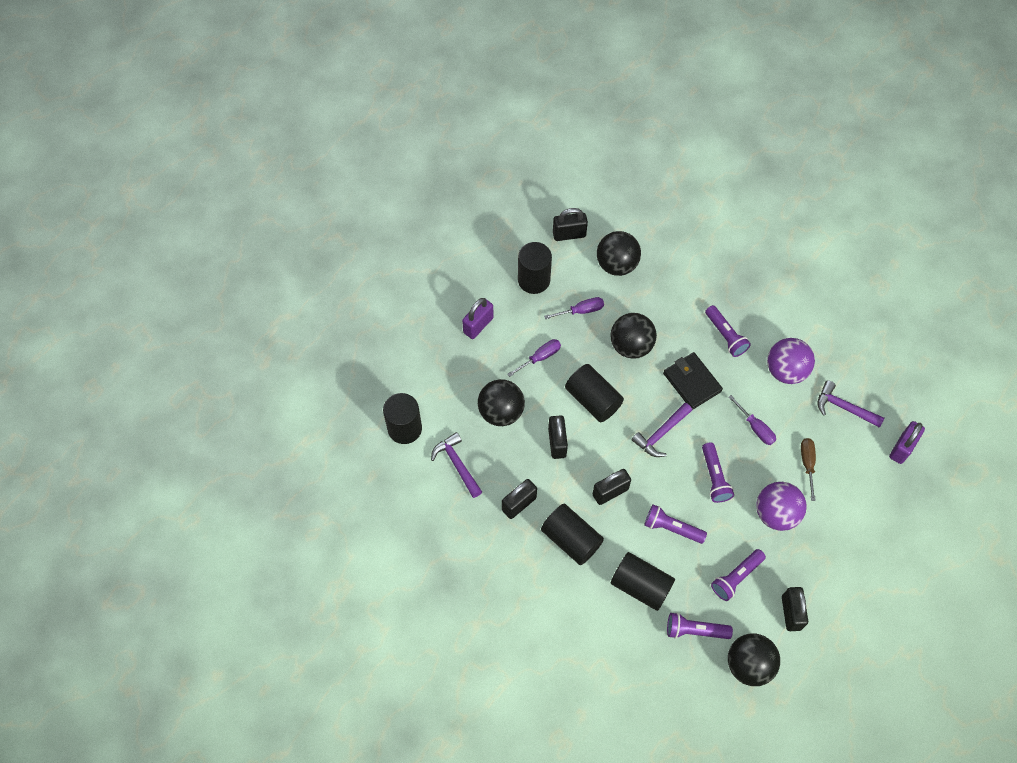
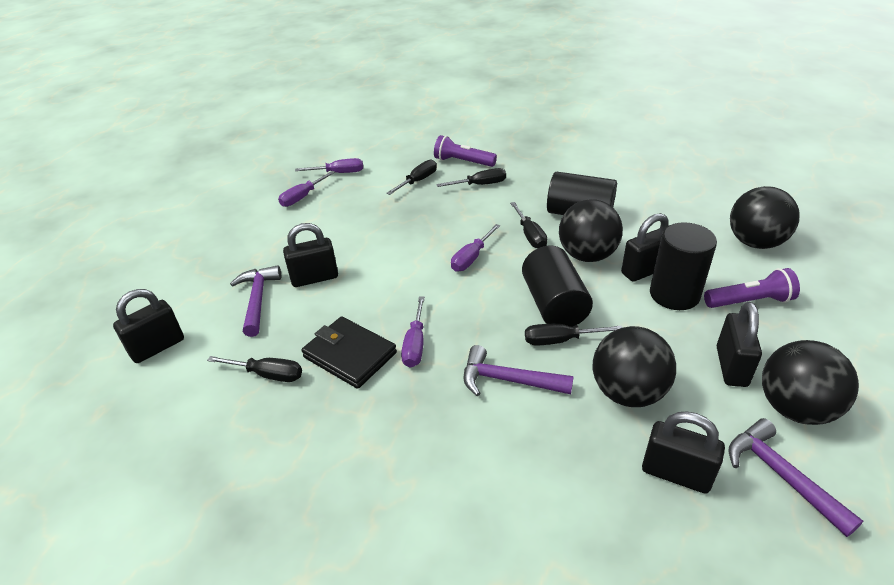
black cylinder: 5 -> 3
black screwdriver: 0 -> 5
brown screwdriver: 1 -> 0
purple ball: 2 -> 0
purple flashlight: 5 -> 2
purple padlock: 2 -> 0
purple screwdriver: 3 -> 4

